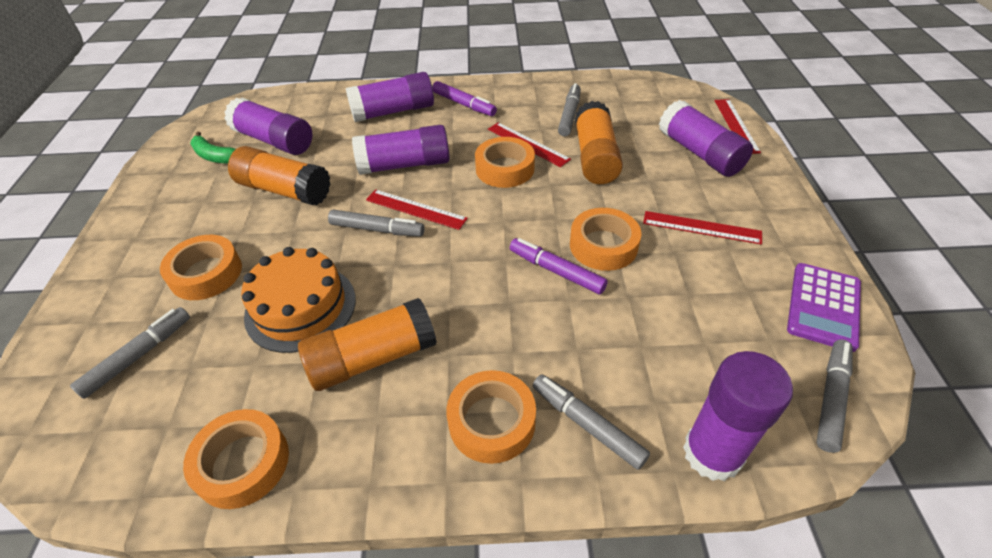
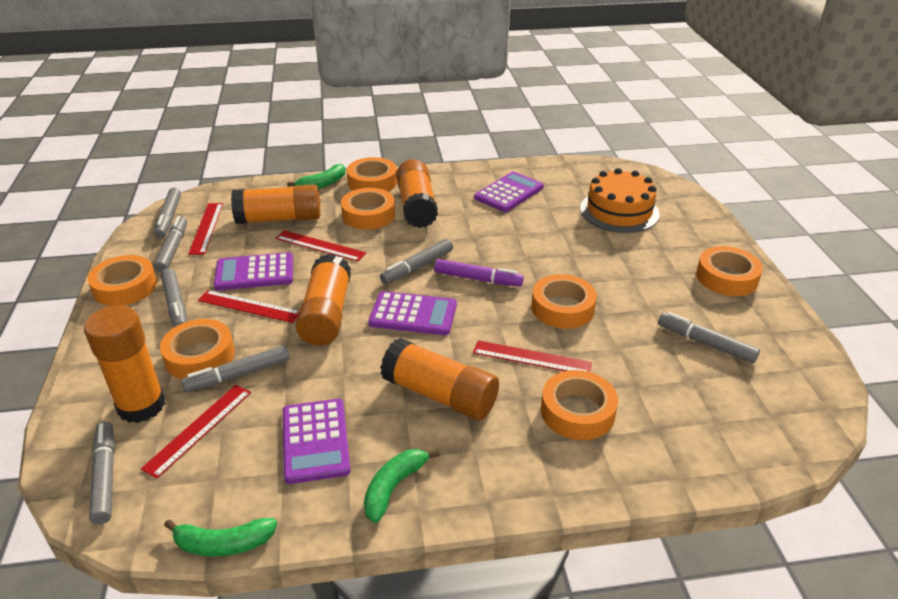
green banana: 1 -> 3
grey marker: 5 -> 7
orange glue stick: 3 -> 5
orange tape: 5 -> 7
purple calculator: 1 -> 4
purple glue stick: 5 -> 0
purple marker: 2 -> 1
red ruler: 4 -> 5

